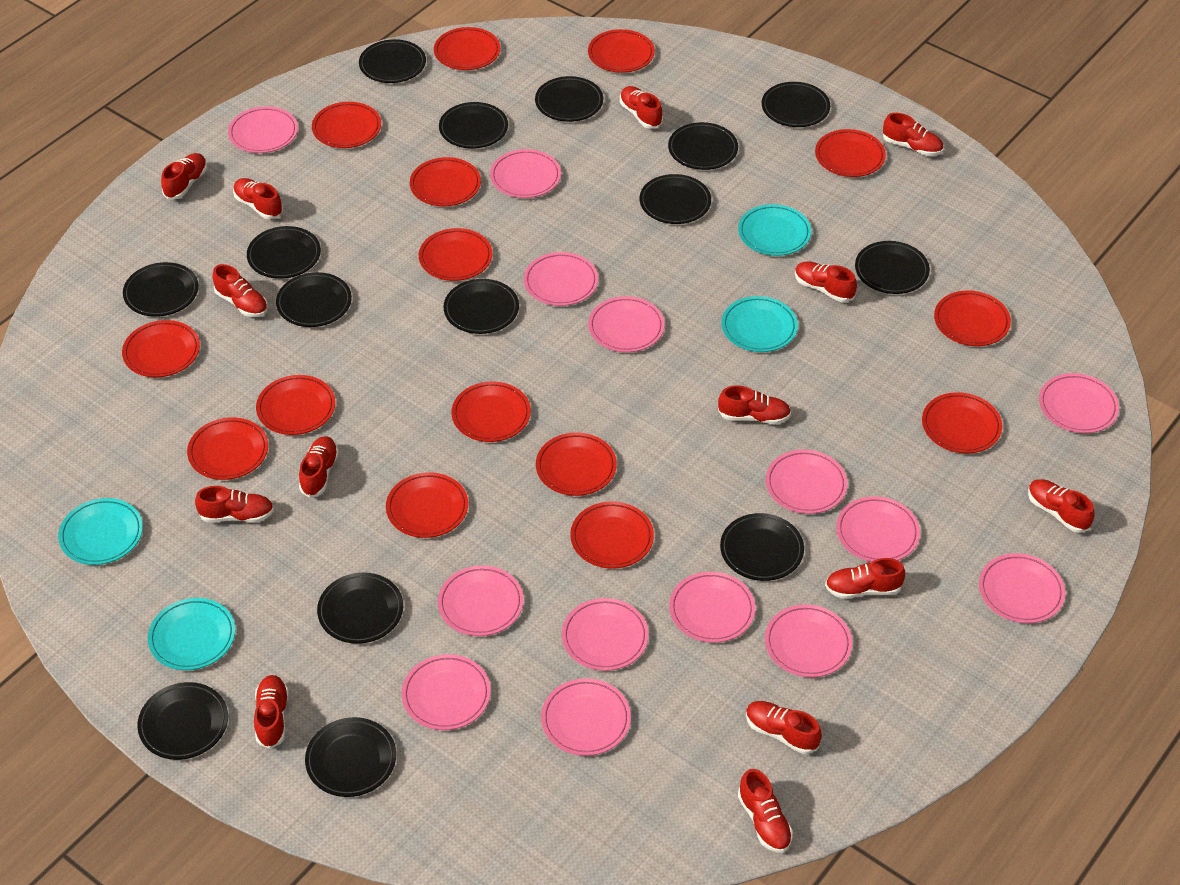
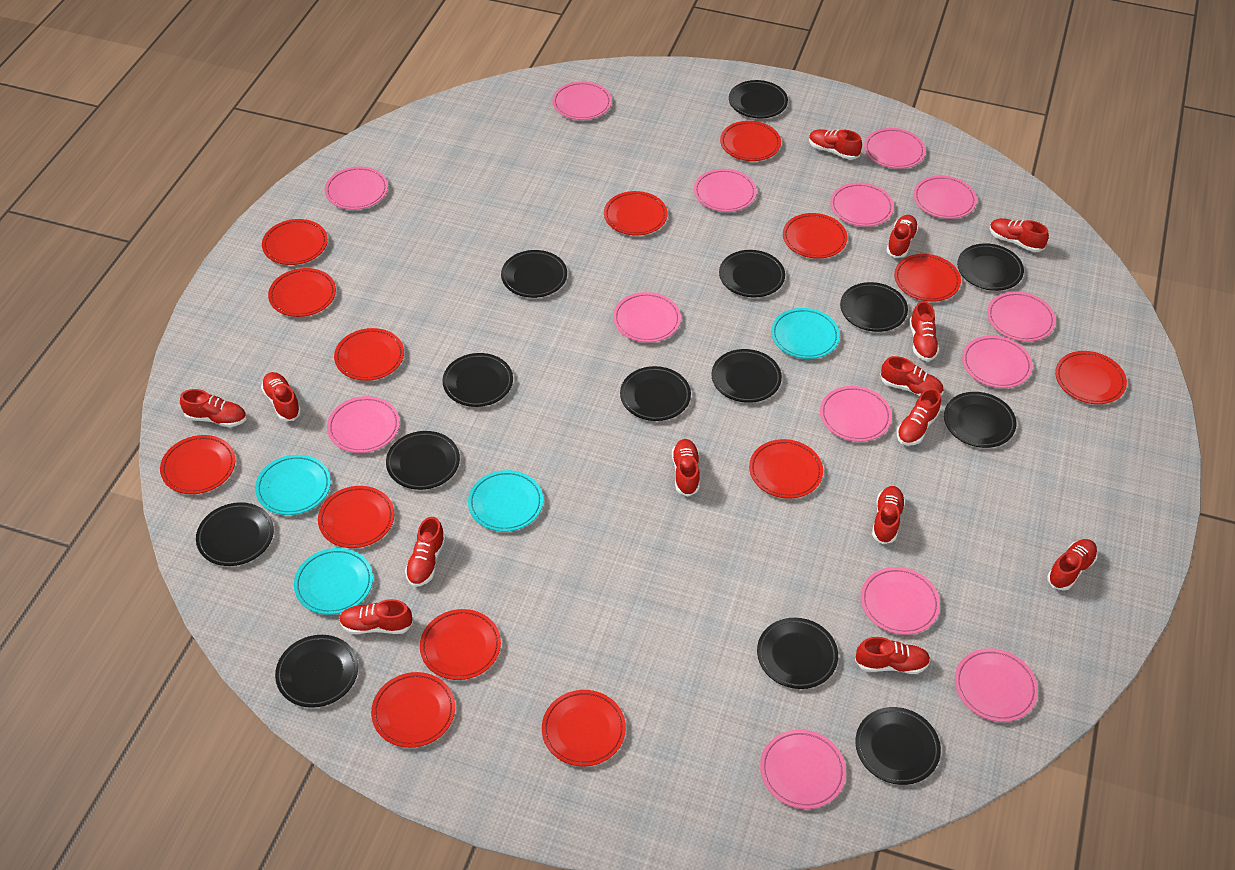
black plate: 15 -> 14
red plate: 15 -> 14

